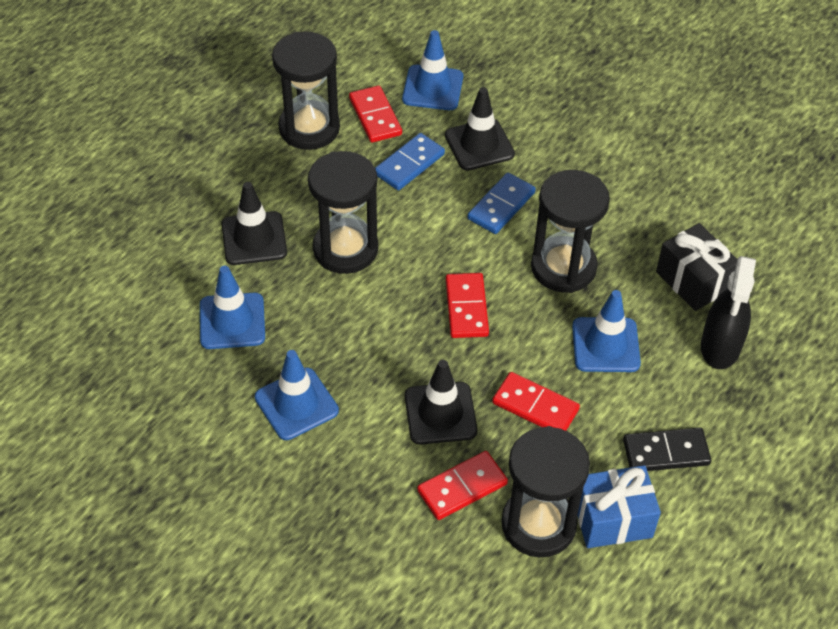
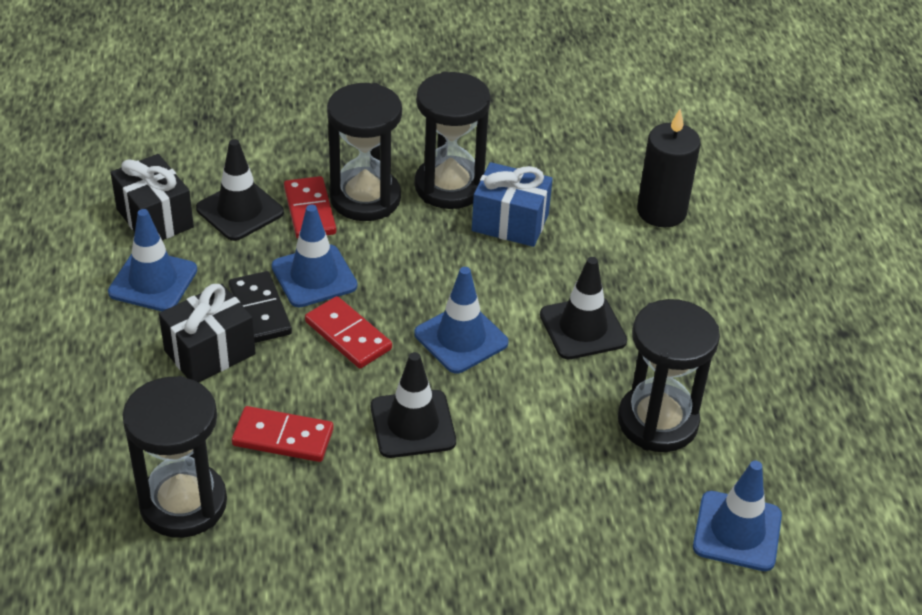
black candle: 0 -> 1
black gift: 1 -> 2
black spray bottle: 1 -> 0
blue domino: 2 -> 0
red domino: 4 -> 3

